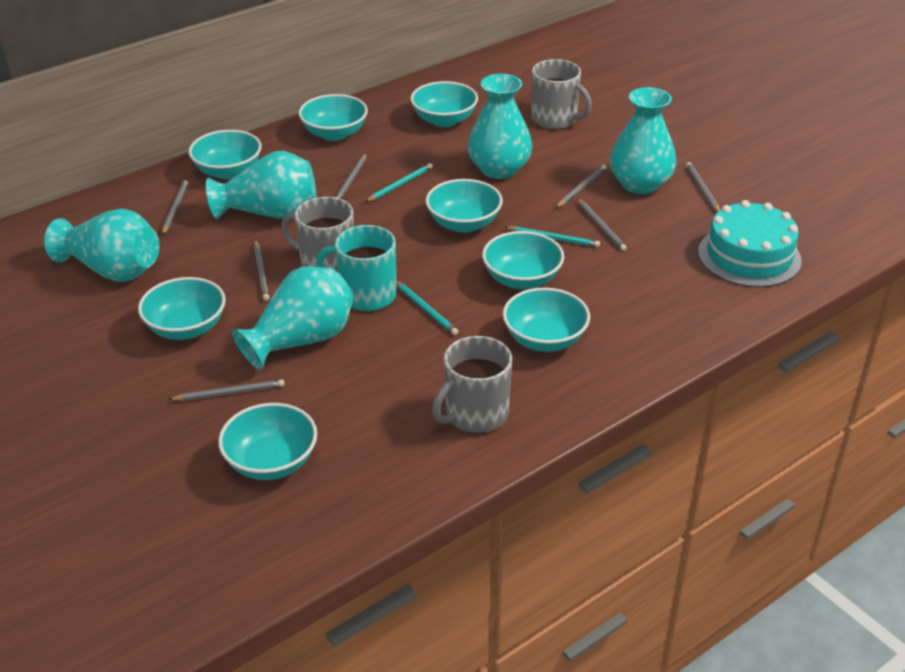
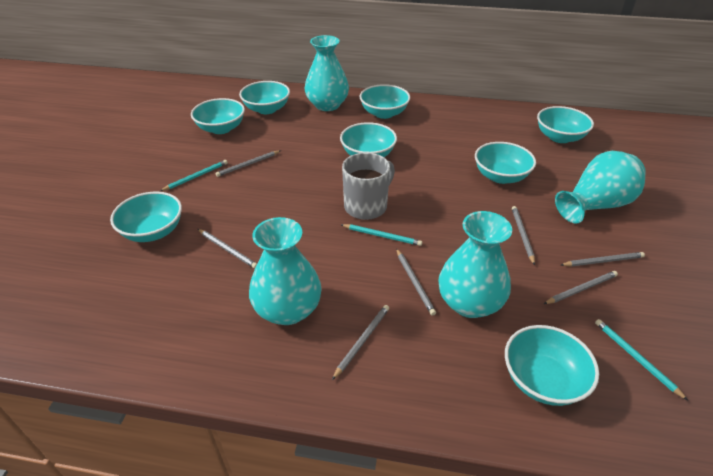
grey mug: 3 -> 1
turquoise cake: 1 -> 0
turquoise mug: 1 -> 0
turquoise vase: 5 -> 4

